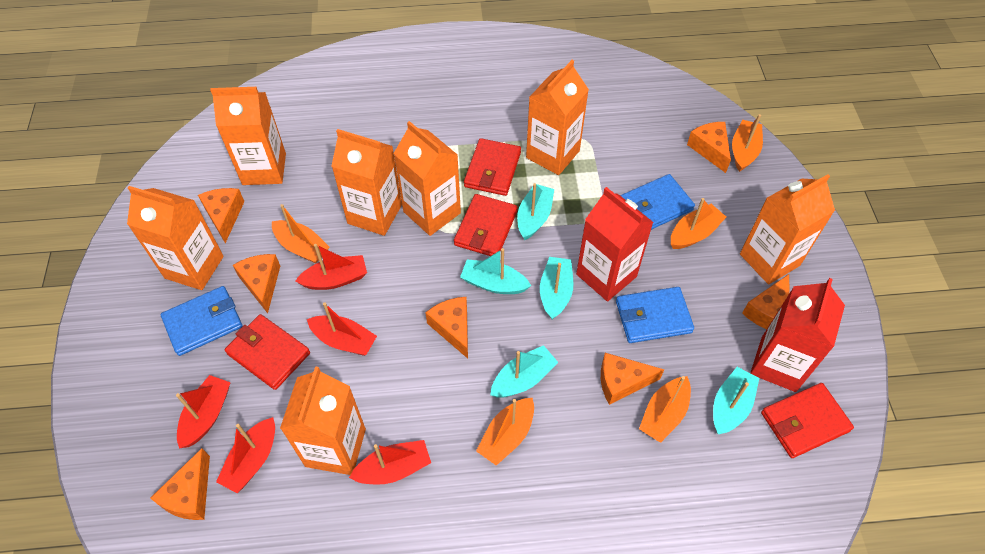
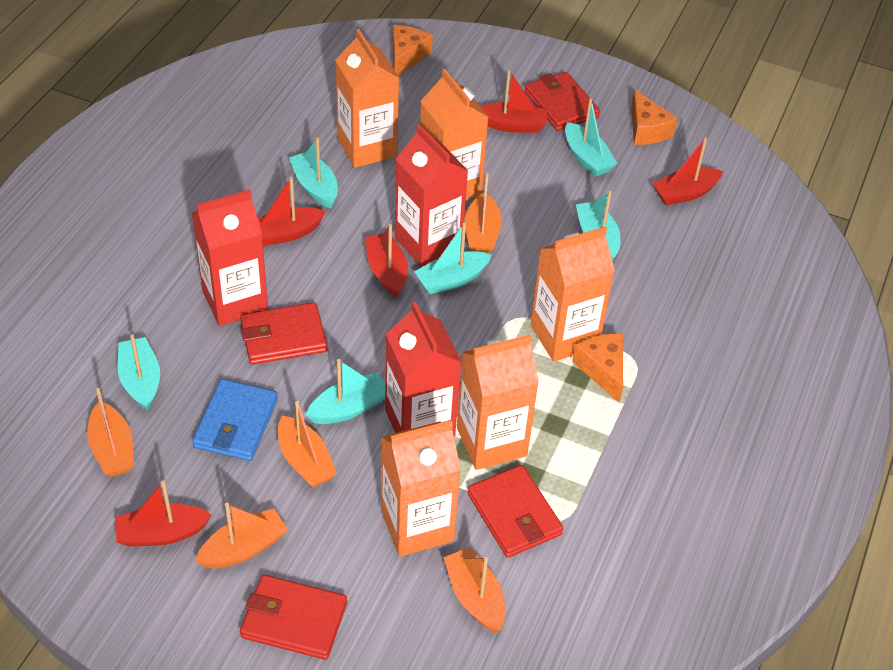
blue wallet: 3 -> 1
orange carton: 7 -> 5
orange cheese: 7 -> 3
red carton: 2 -> 3
turquoise boat: 5 -> 6

